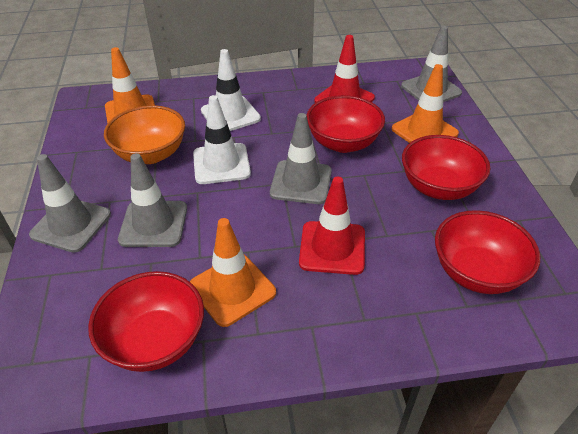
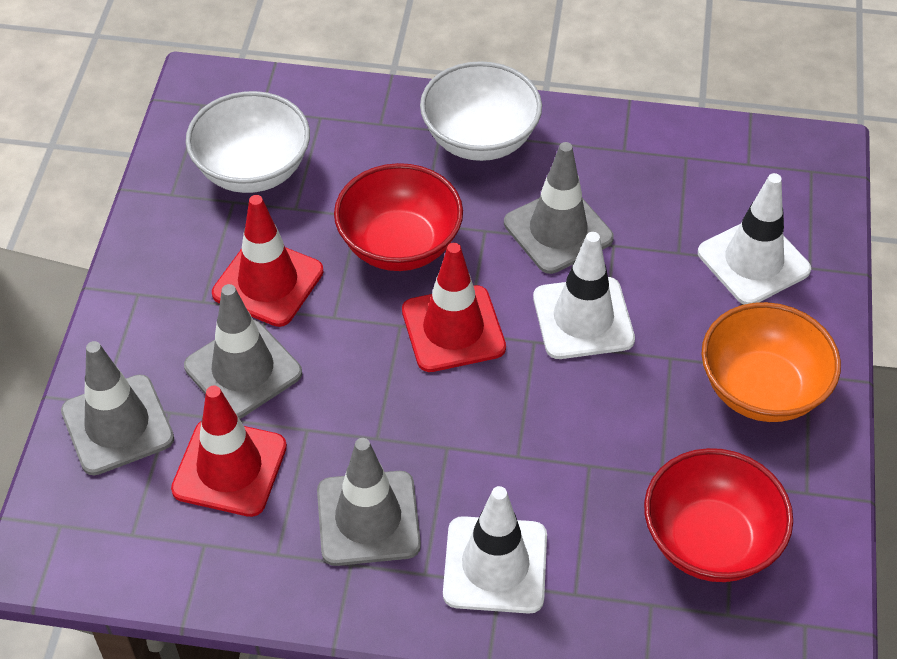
orange traffic cone: 3 -> 0
red bowl: 4 -> 2
red traffic cone: 2 -> 3
white bowl: 0 -> 2
white traffic cone: 2 -> 3

